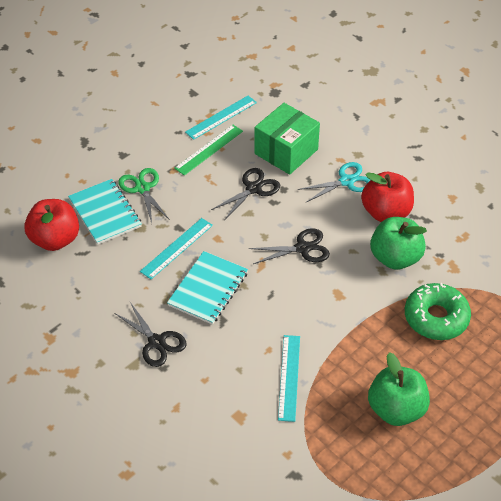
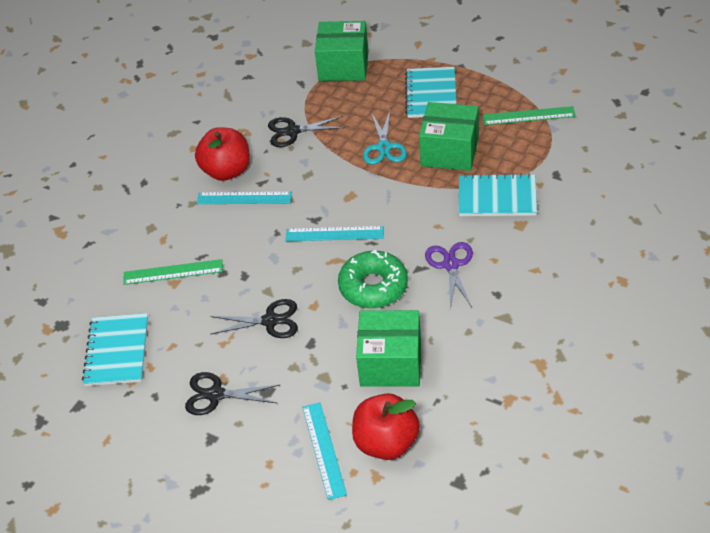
green apple: 2 -> 0
green box: 1 -> 3
green ruler: 1 -> 2
green scissors: 1 -> 0
purple scissors: 0 -> 1
turquoise notebook: 2 -> 3

